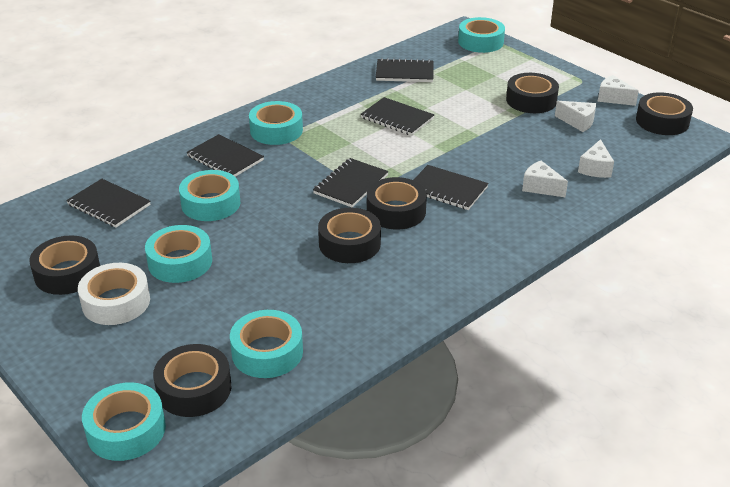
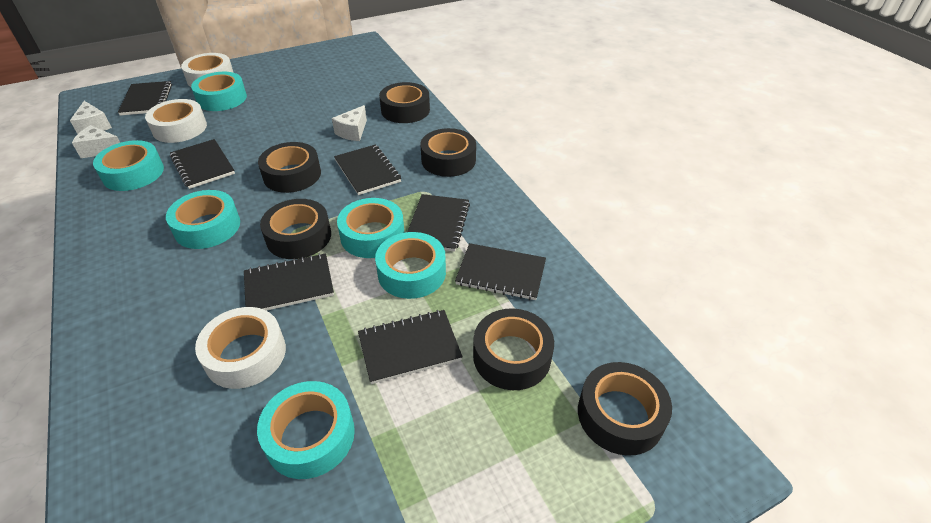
black notebook: 6 -> 7
white cheese: 4 -> 3
white tape: 1 -> 3

